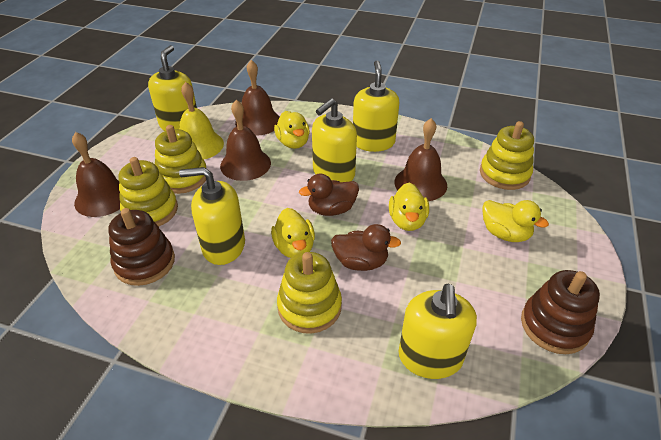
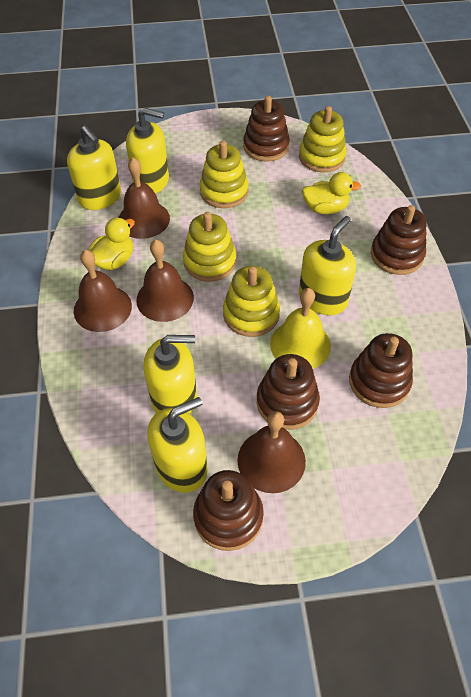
brown duck: 2 -> 0
brown stacking toy: 2 -> 5
yellow duck: 4 -> 2

